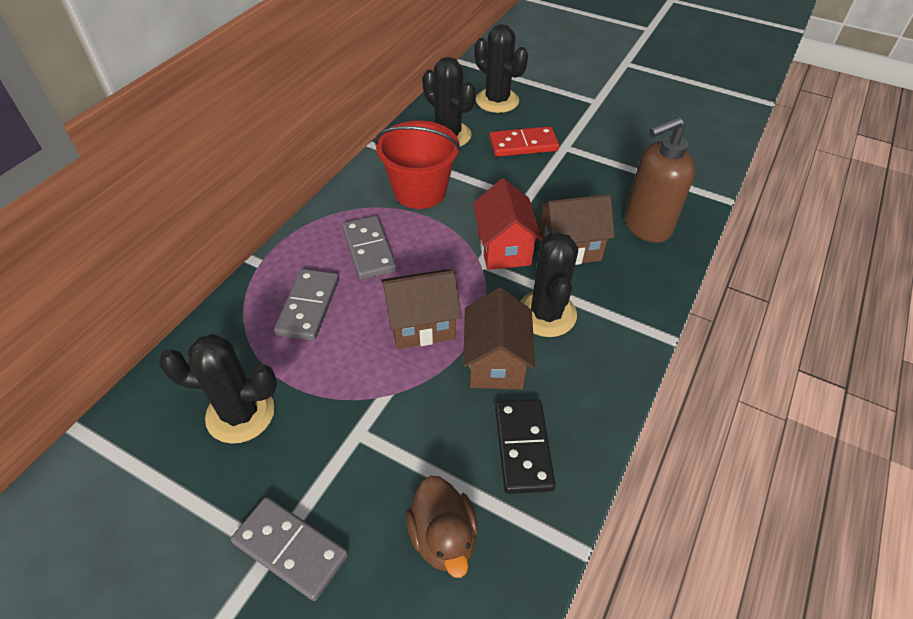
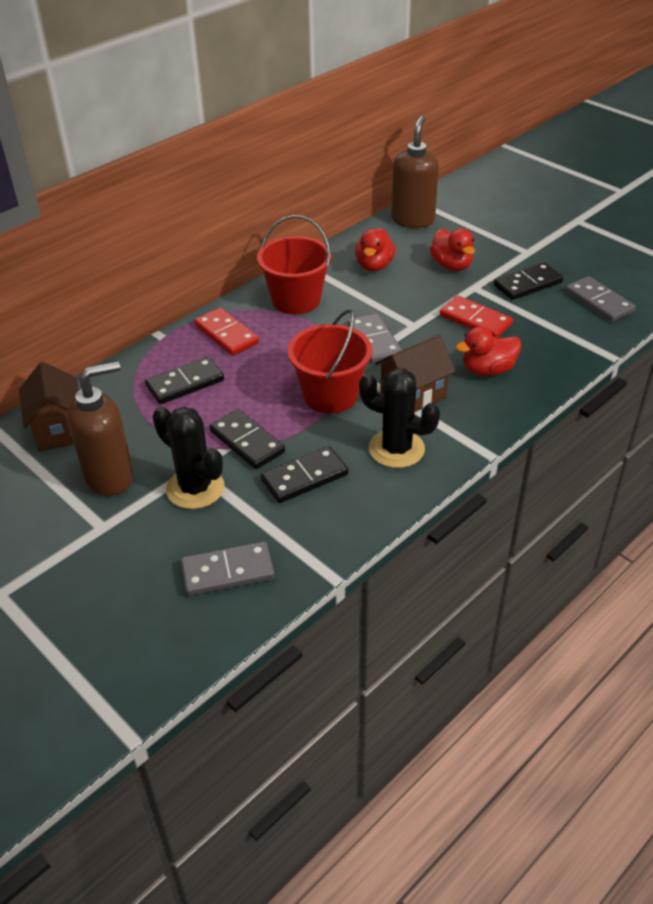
black cactus: 4 -> 2
black domino: 1 -> 4
brown duck: 1 -> 0
brown house: 3 -> 2
brown soap dispenser: 1 -> 2
red bucket: 1 -> 2
red domino: 1 -> 2
red duck: 0 -> 3
red house: 1 -> 0

